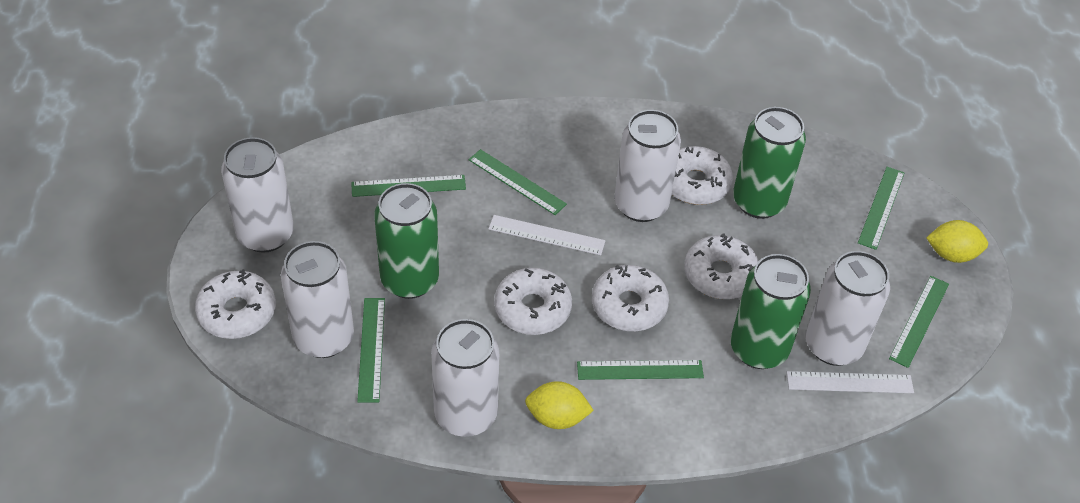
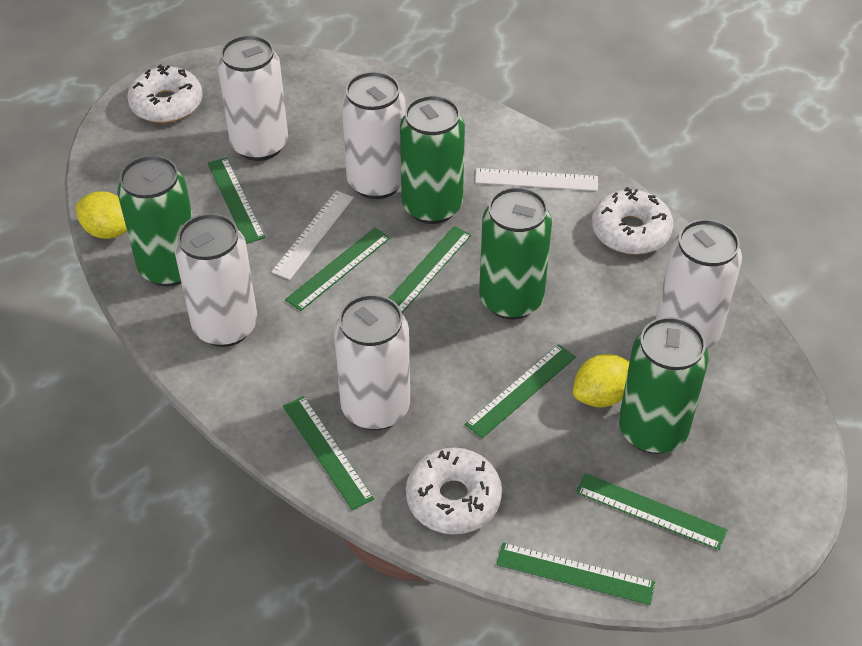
green can: 3 -> 4
green ruler: 6 -> 7
white donut: 5 -> 3

